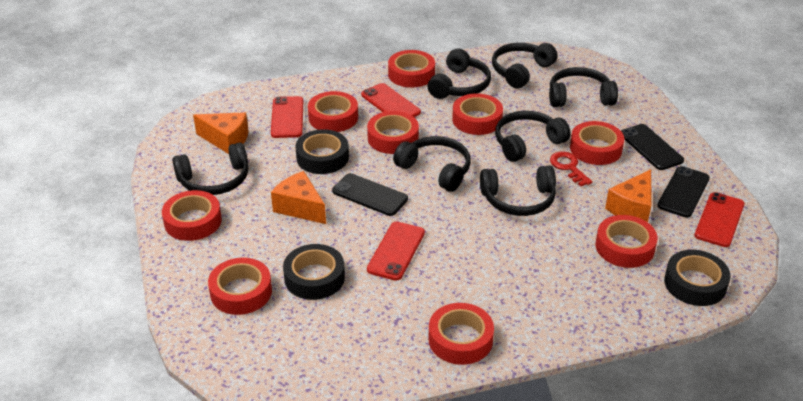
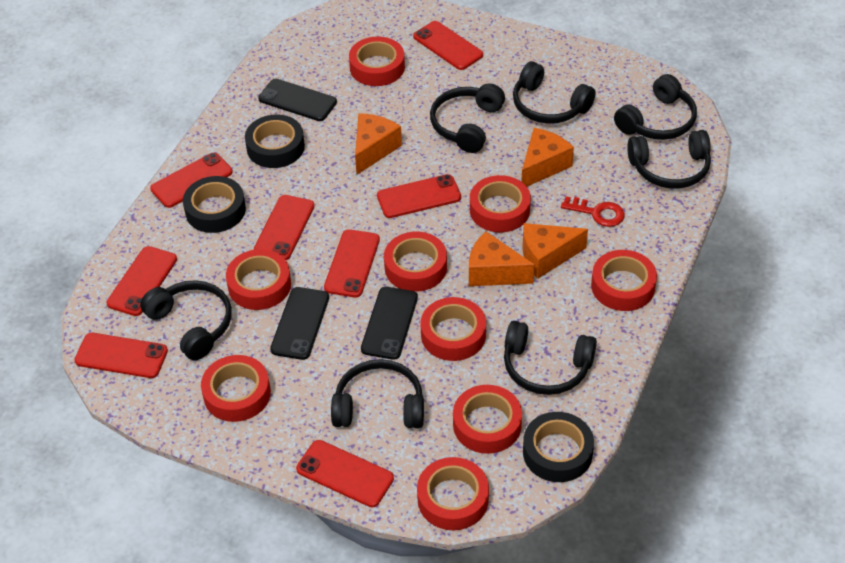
orange cheese: 3 -> 4
red phone: 4 -> 8

